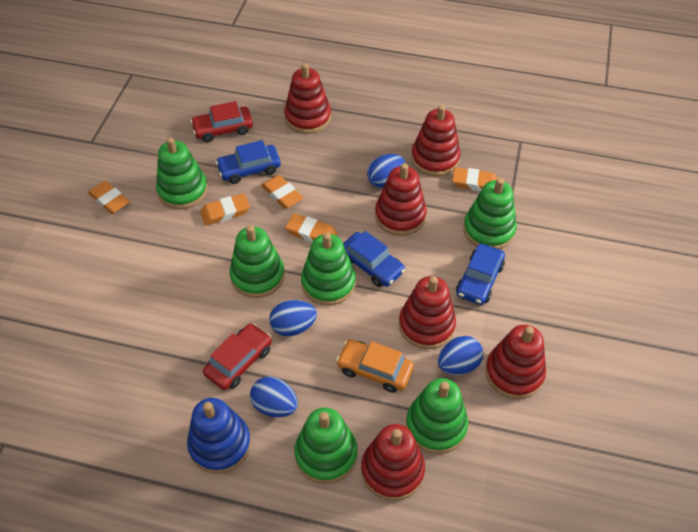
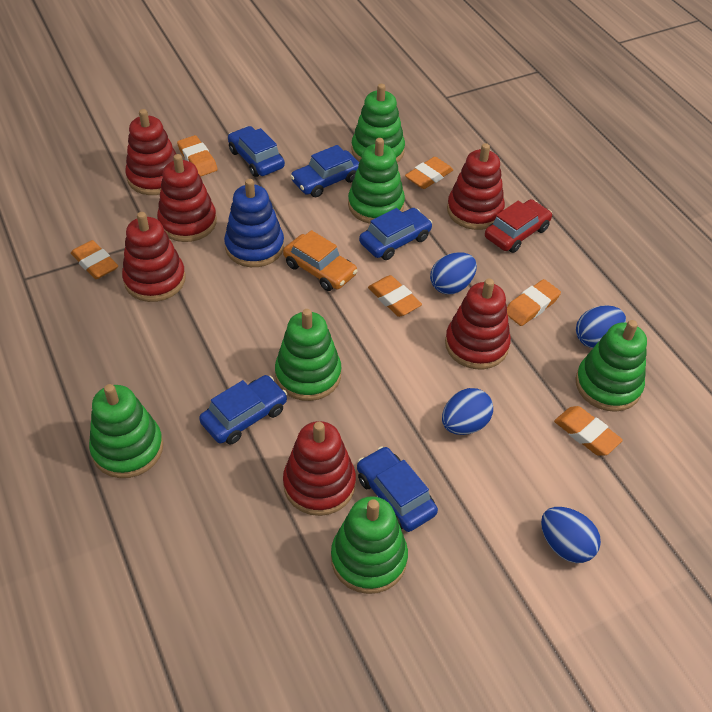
blue car: 3 -> 5
orange eraser: 5 -> 6
red car: 2 -> 1

